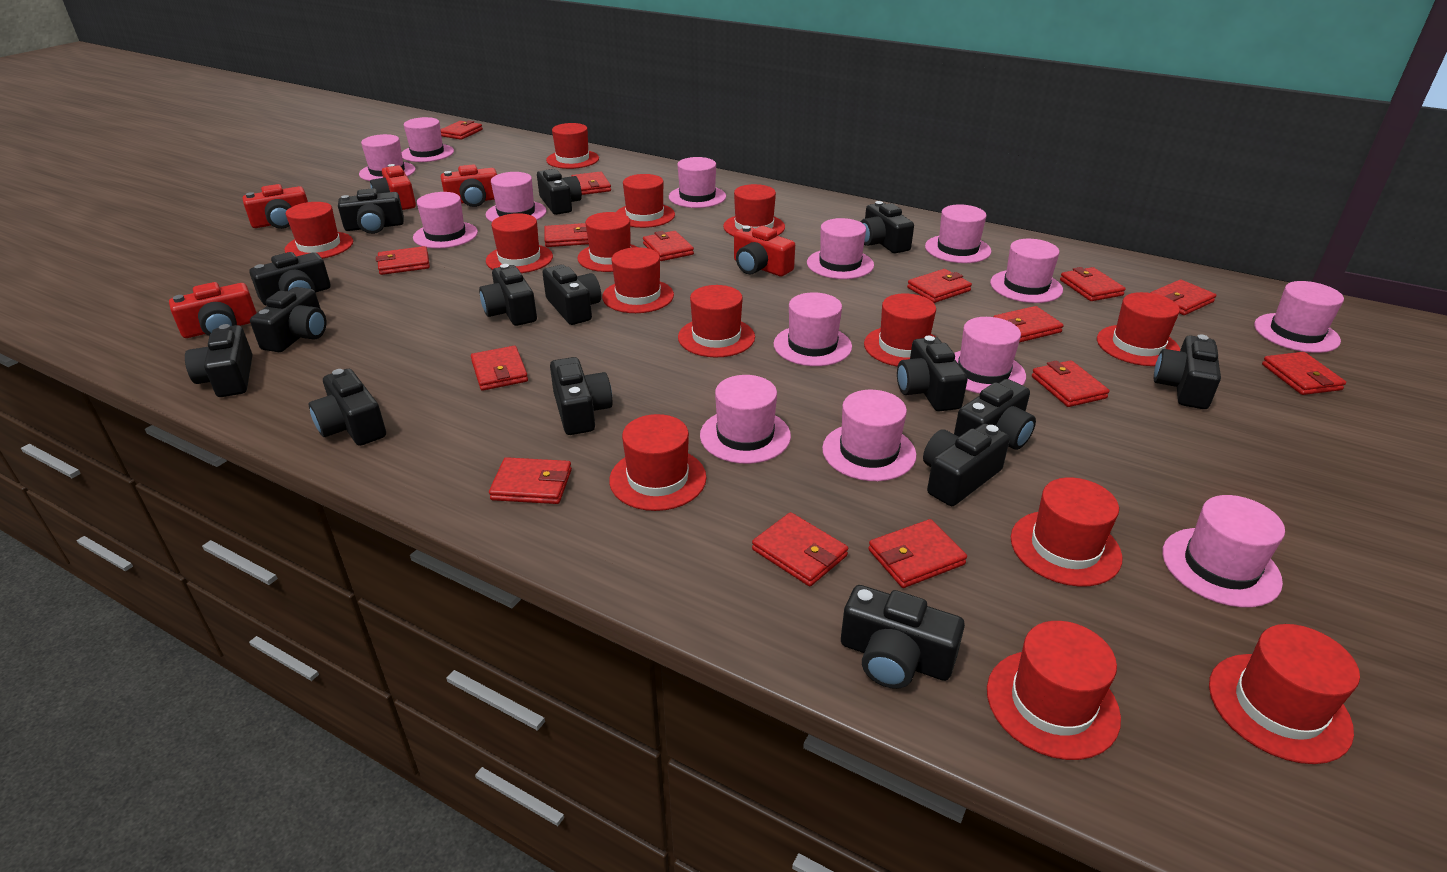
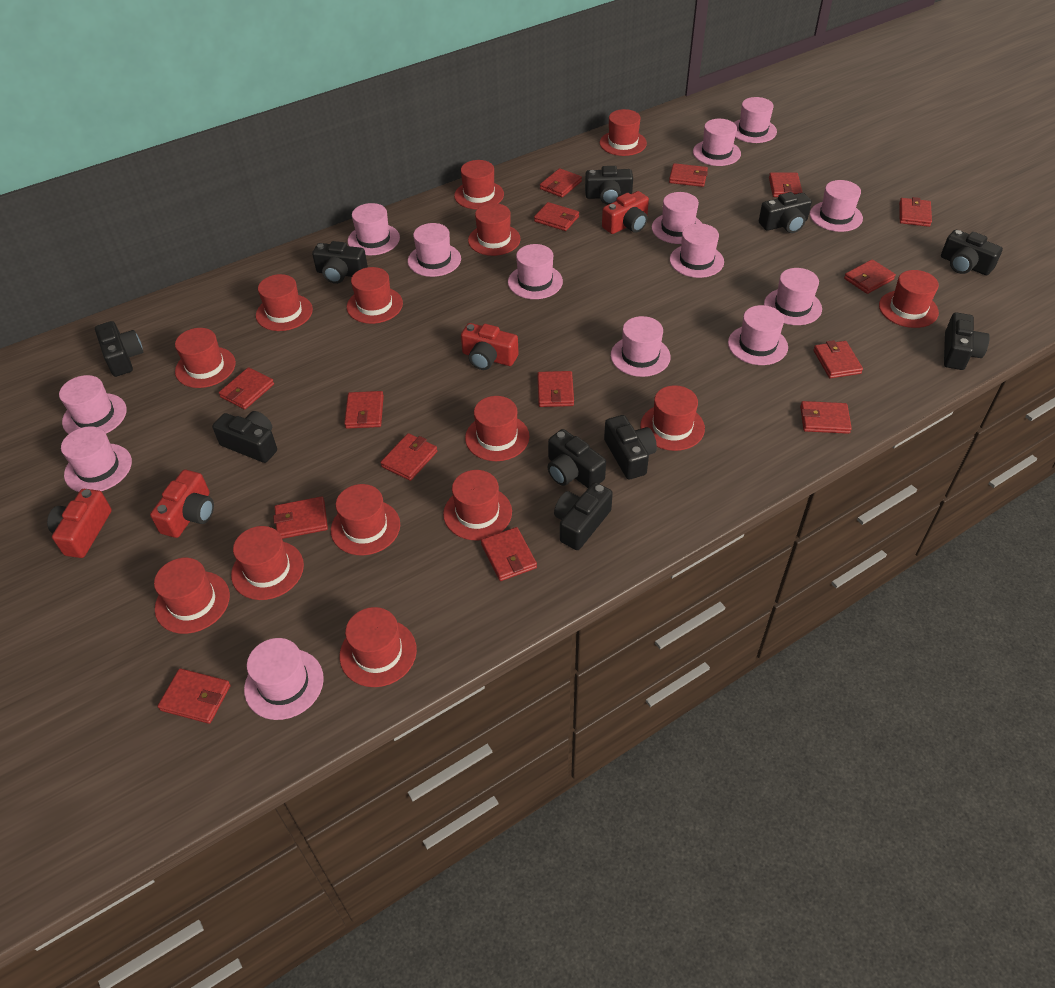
black camera: 15 -> 10
red camera: 5 -> 4

